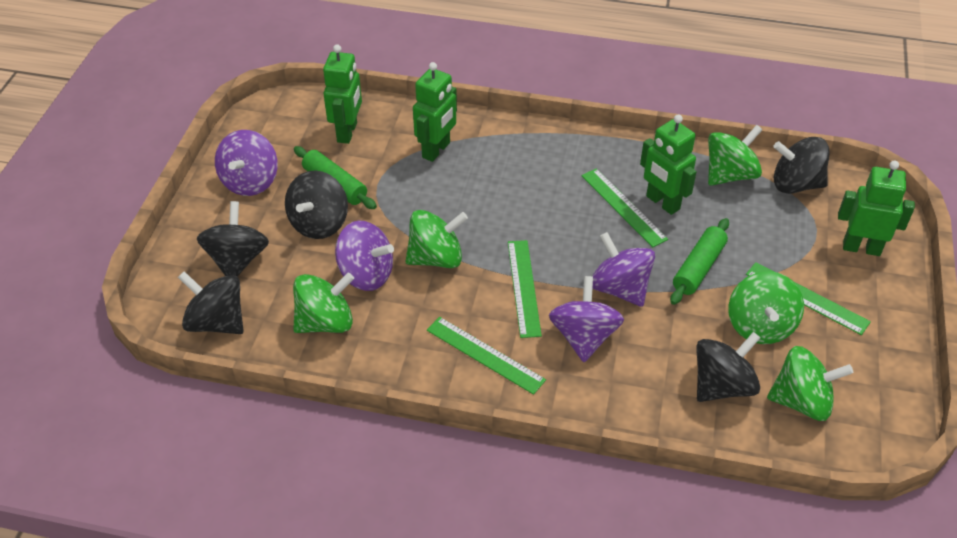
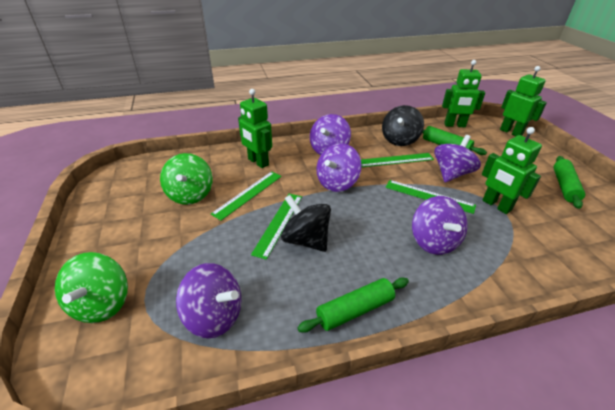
black spinning top: 5 -> 2
green rolling pin: 2 -> 3
green spinning top: 5 -> 2
purple spinning top: 4 -> 5

